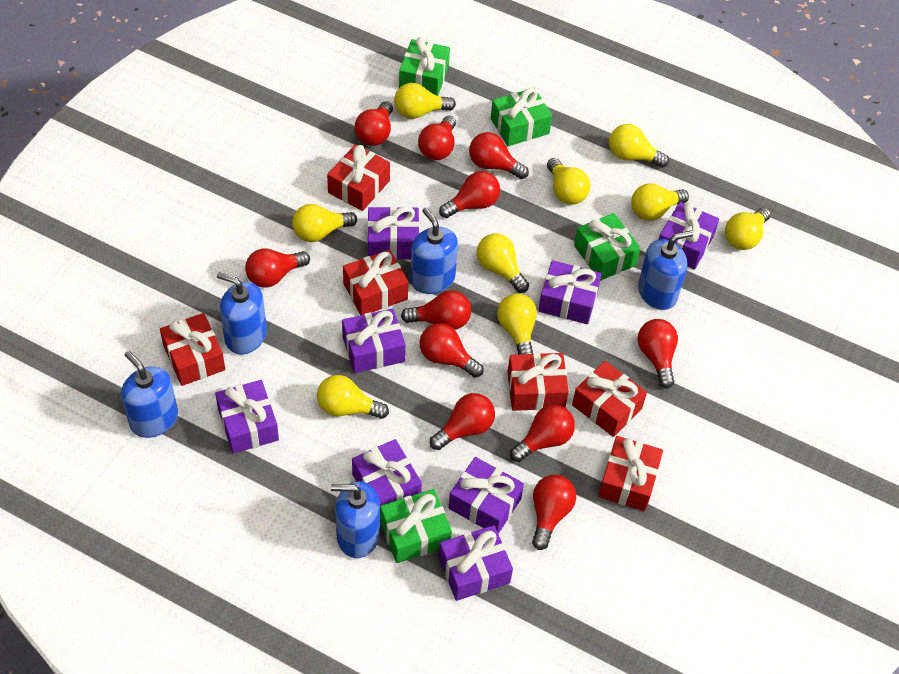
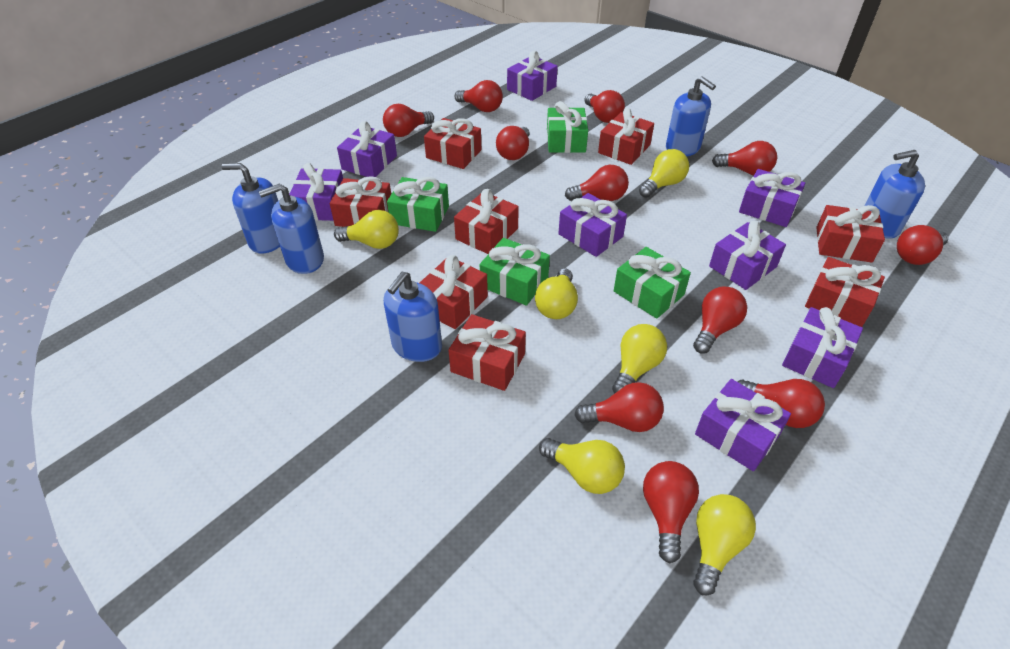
red gift: 6 -> 8
yellow light bulb: 9 -> 6

